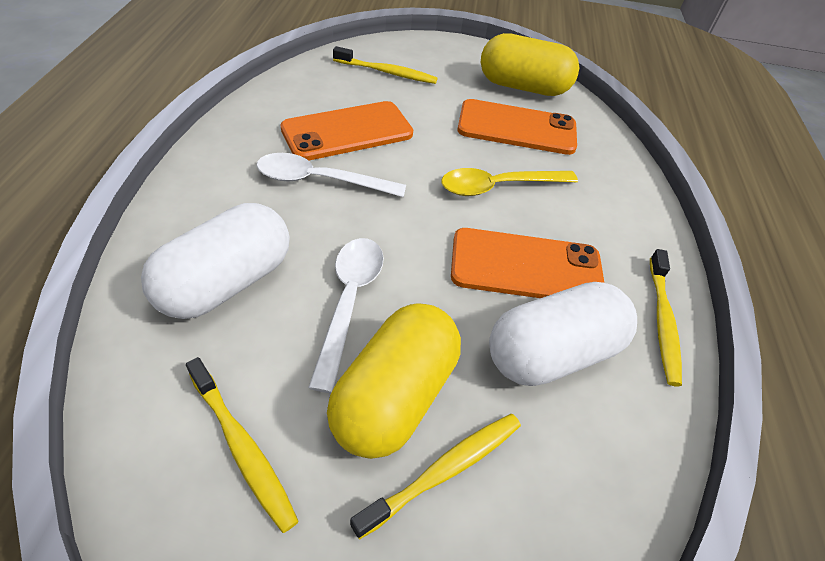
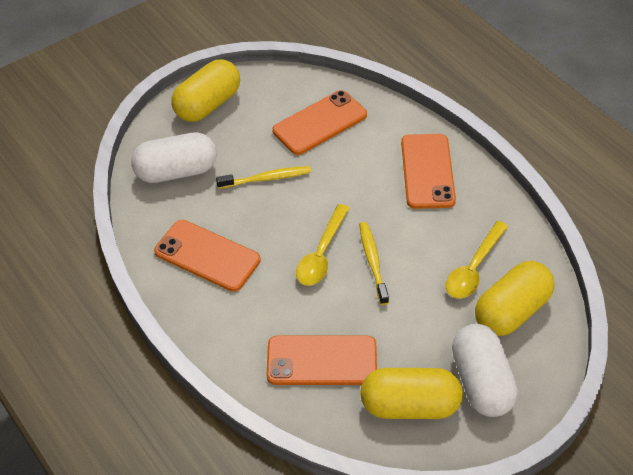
orange phone: 3 -> 4
white spoon: 2 -> 0
yellow capsule: 2 -> 3
yellow spoon: 1 -> 2
yellow toothbrush: 4 -> 2

